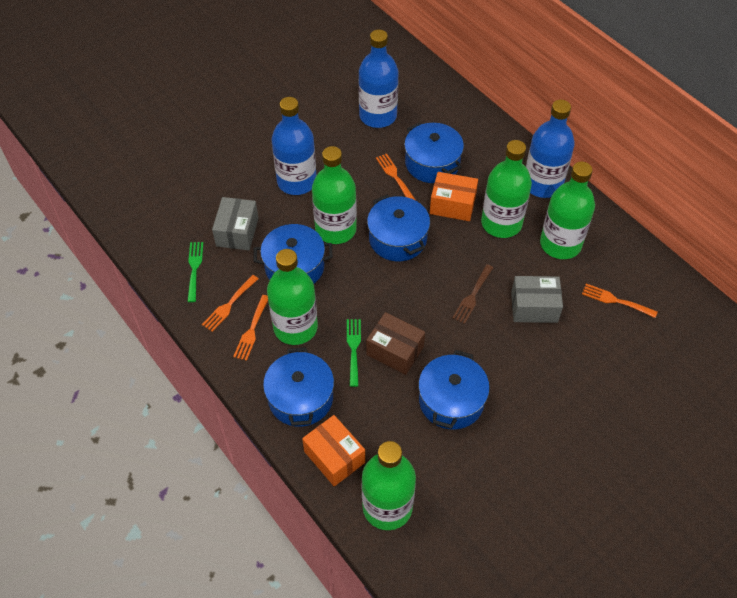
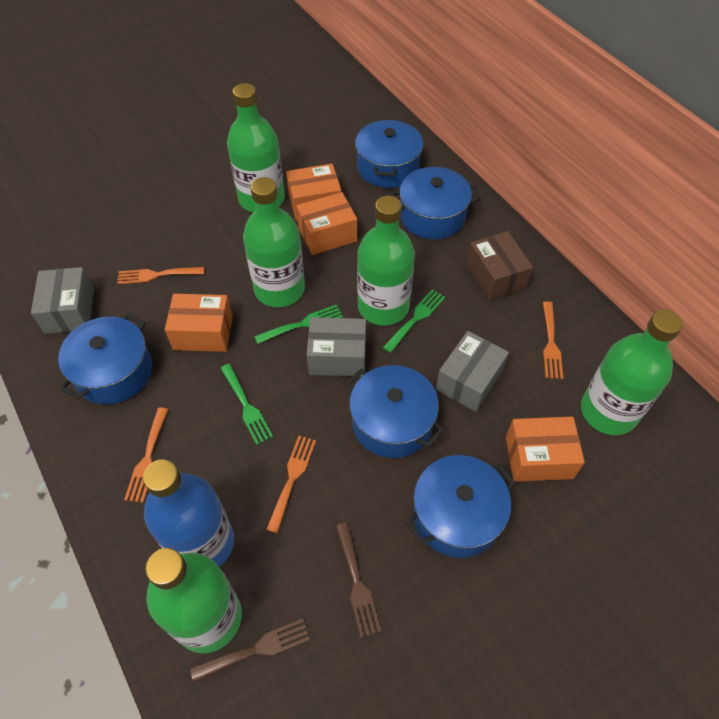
blue bottle: 3 -> 1
brown fork: 1 -> 2
green fork: 2 -> 3
grey box: 2 -> 3
orange box: 2 -> 4

